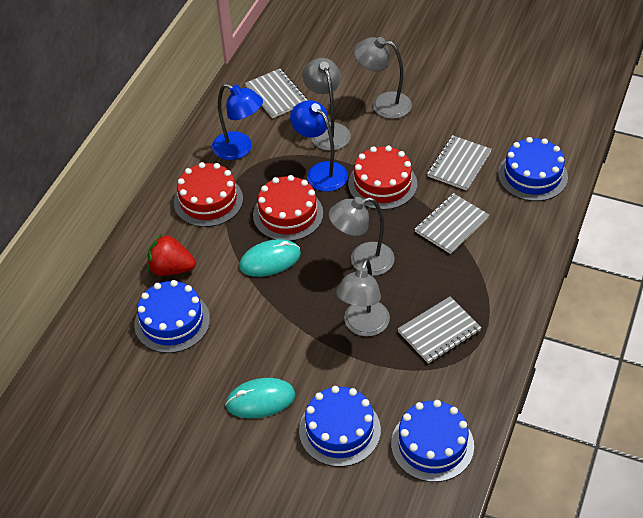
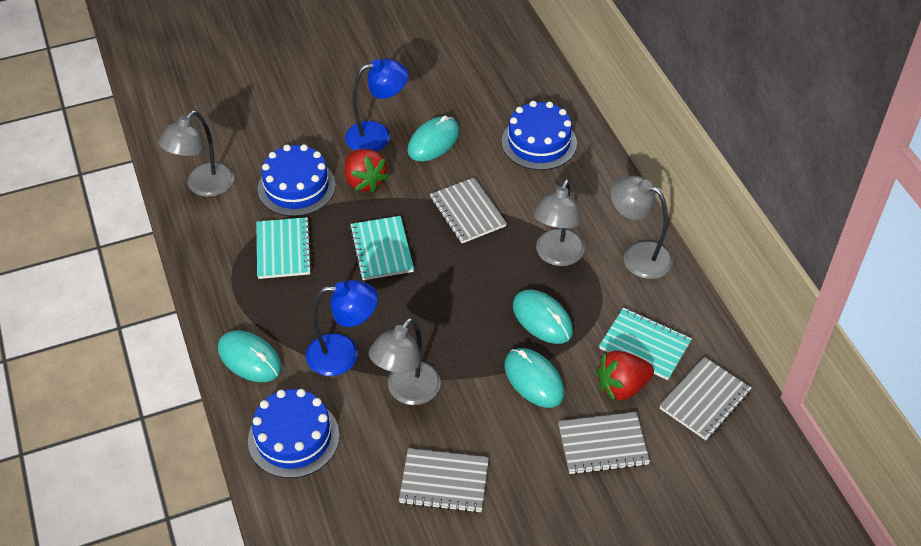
blue cake: 4 -> 3
red cake: 3 -> 0
red strawberry: 1 -> 2
turquoise mouse: 2 -> 4
turquoise notebook: 0 -> 3

